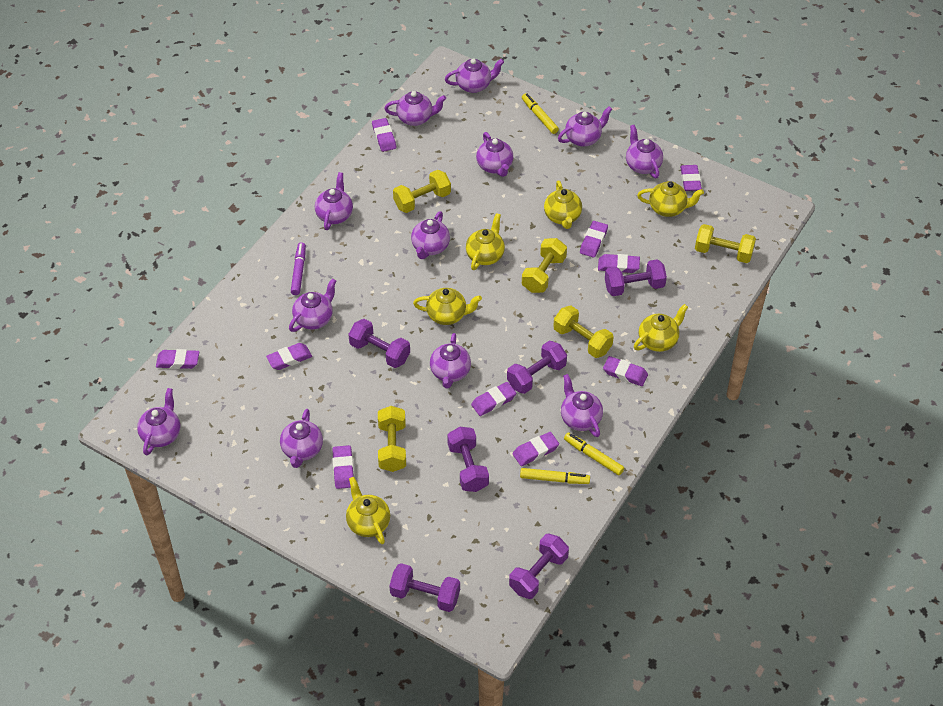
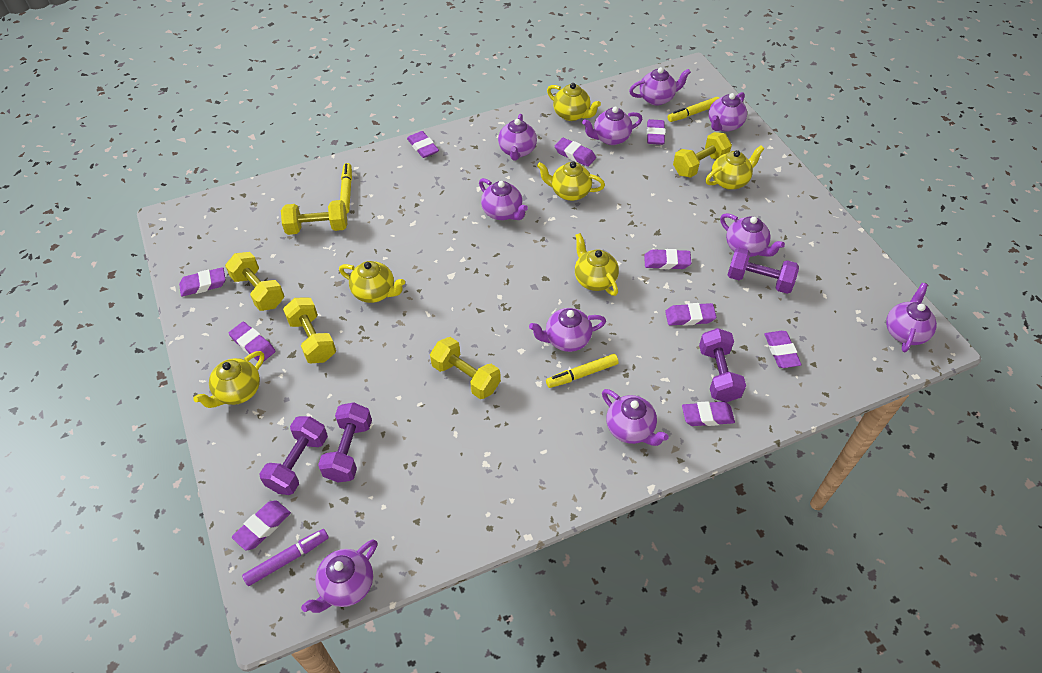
purple dumbbell: 6 -> 4
purple teapot: 12 -> 10

